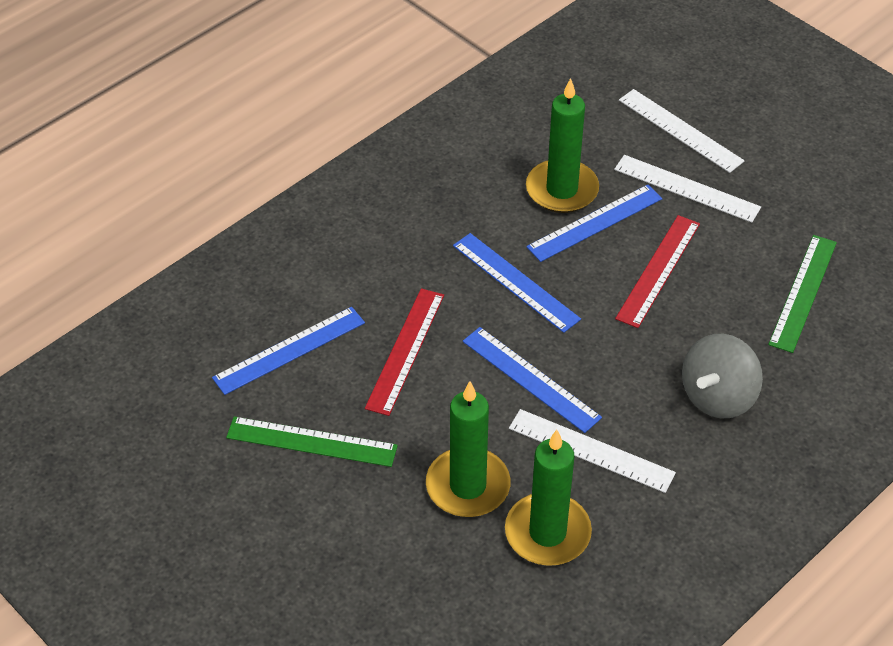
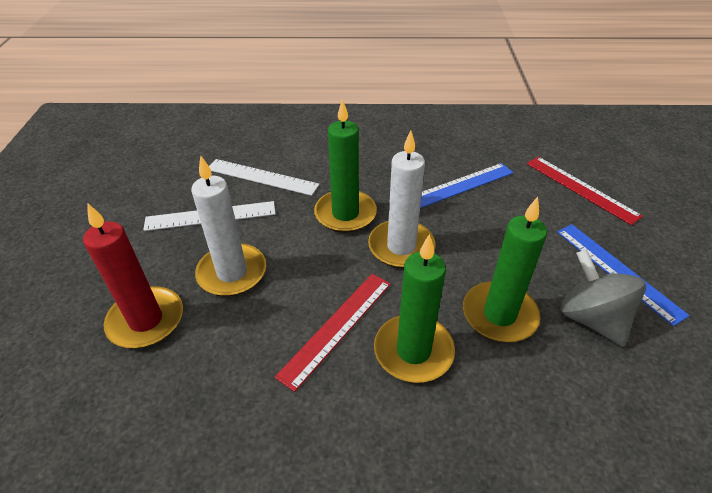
blue ruler: 4 -> 2
green ruler: 2 -> 0
red candle: 0 -> 1
white candle: 0 -> 2
white ruler: 3 -> 2

